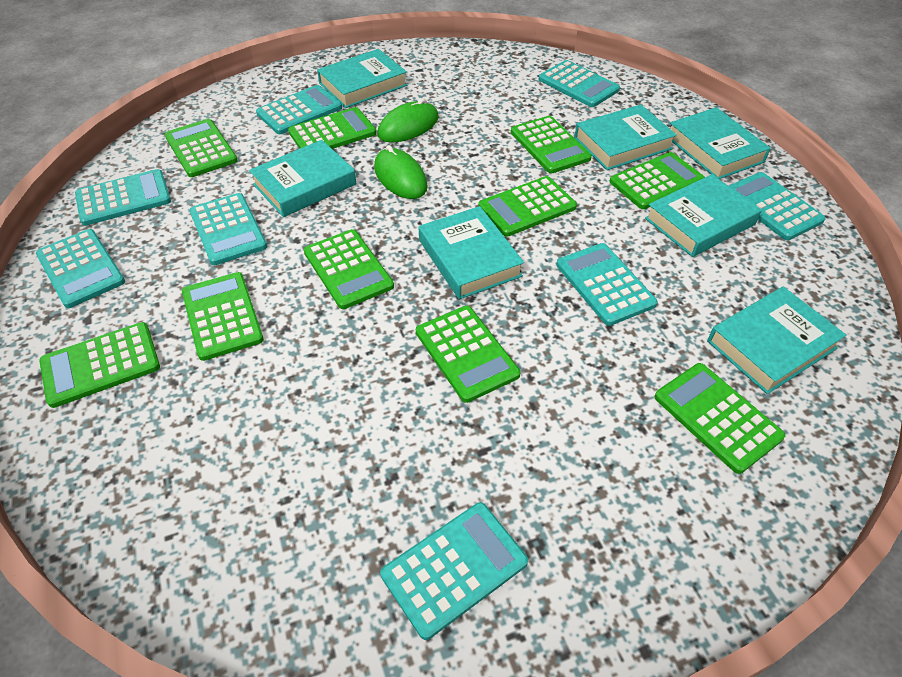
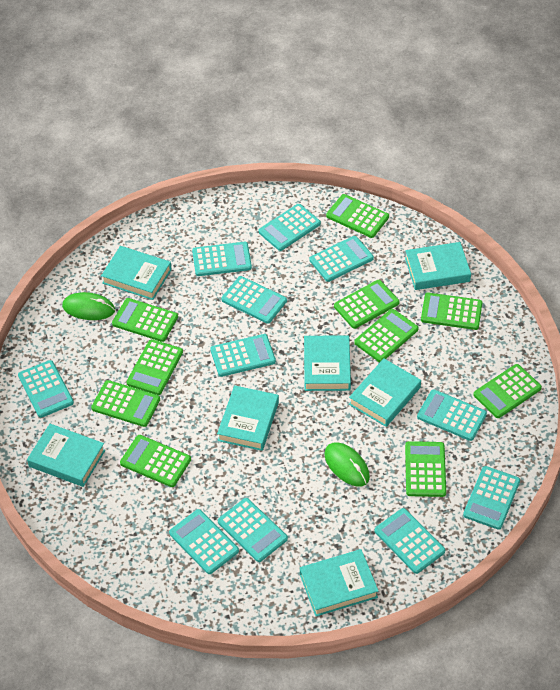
turquoise calculator: 8 -> 11

